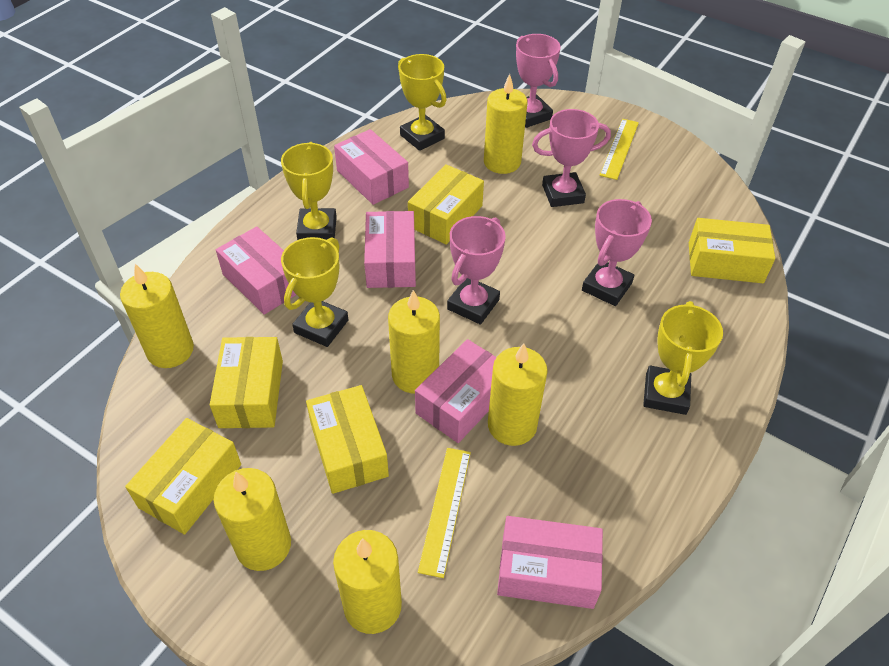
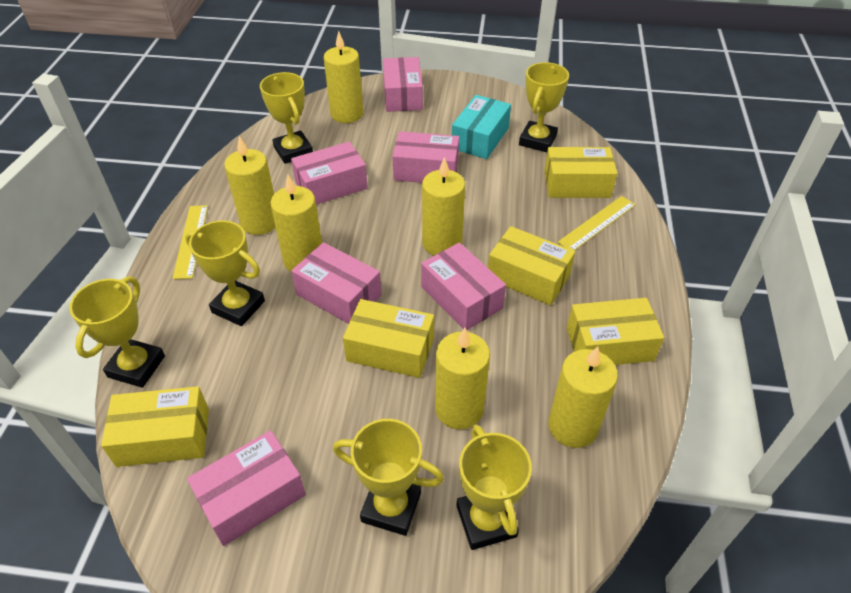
pink box: 5 -> 6
pink trophy: 4 -> 0
turquoise box: 0 -> 1
yellow trophy: 4 -> 6

